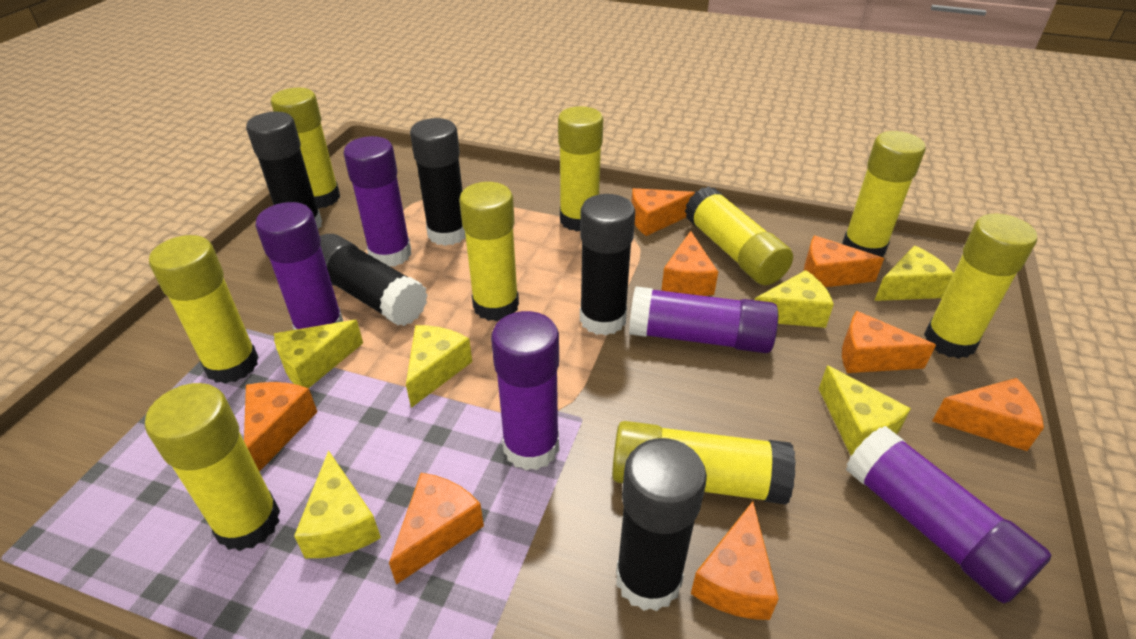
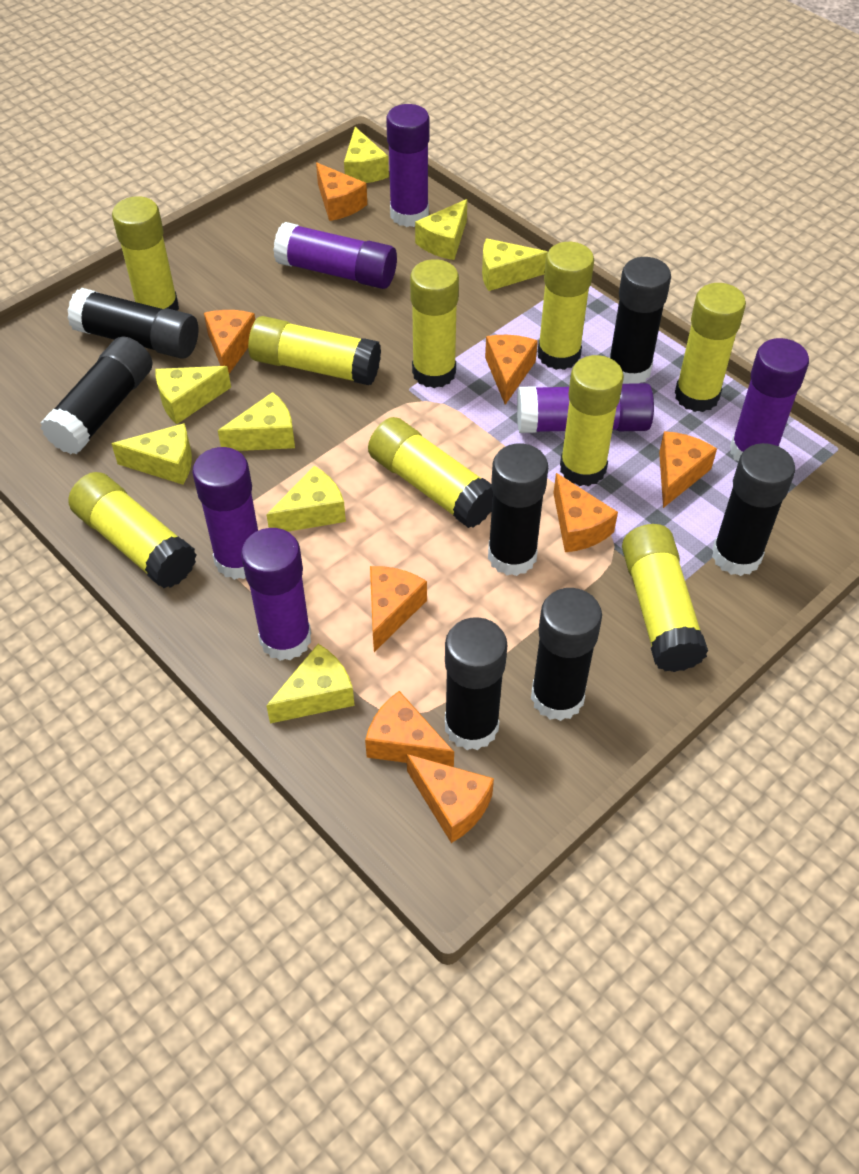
black glue stick: 5 -> 7
purple glue stick: 5 -> 6
yellow cheese: 6 -> 8

